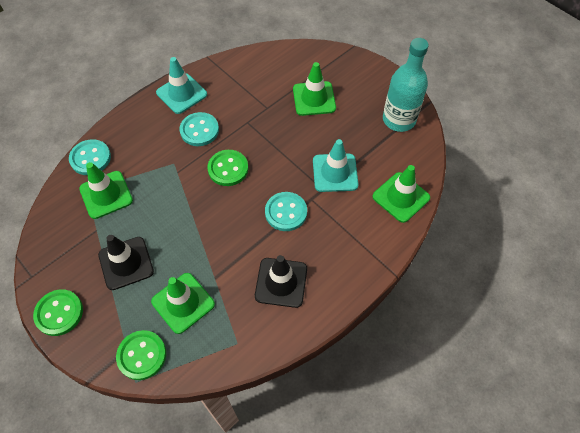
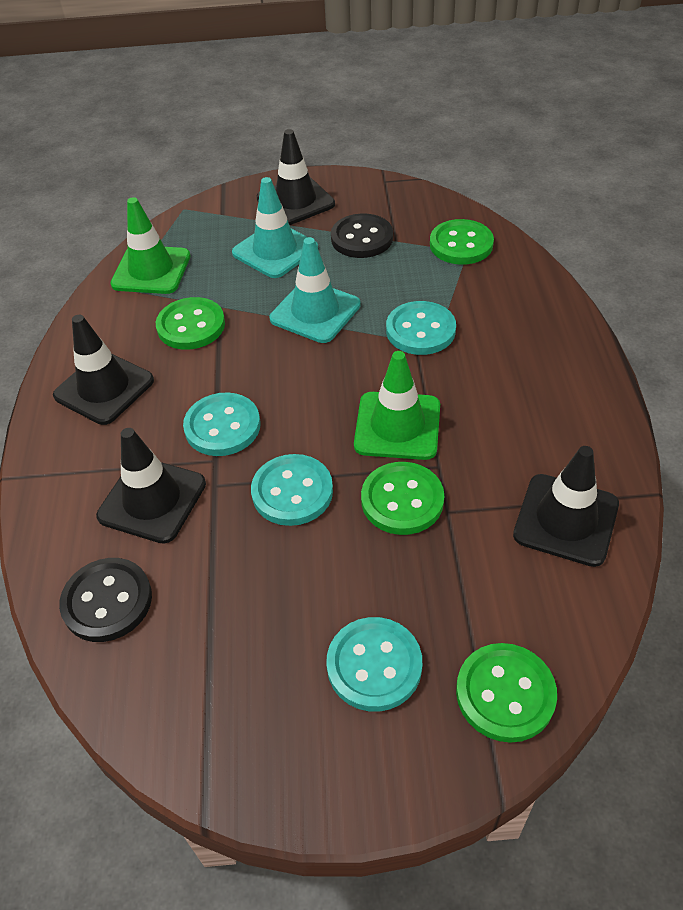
black button: 0 -> 2
black traffic cone: 2 -> 4
green button: 3 -> 4
green traffic cone: 4 -> 2
turquoise bottle: 1 -> 0
turquoise button: 3 -> 4

